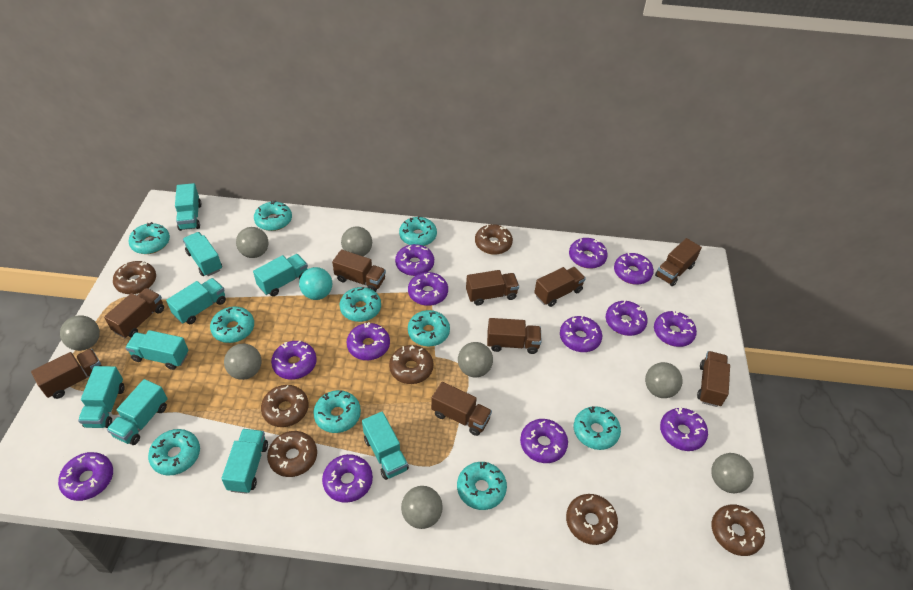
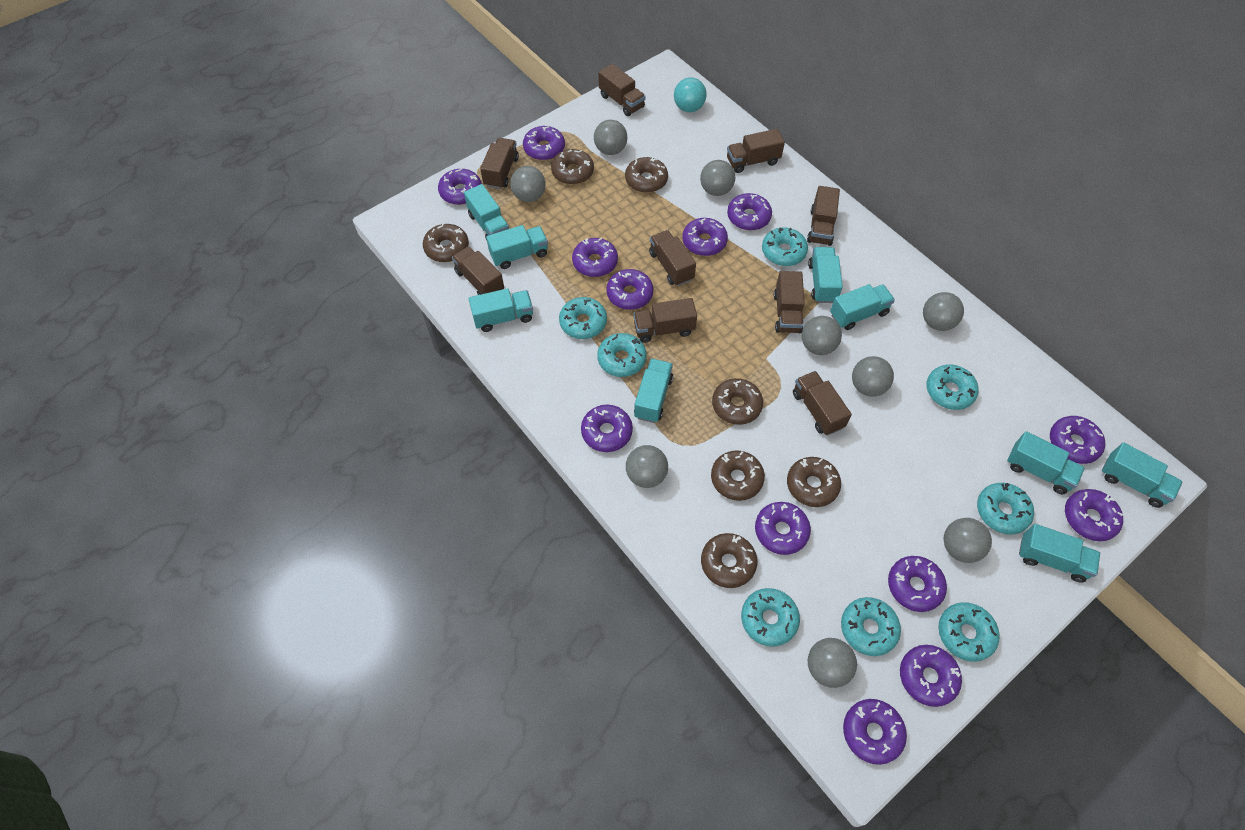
grey ball: 8 -> 9
turquoise donut: 10 -> 8

